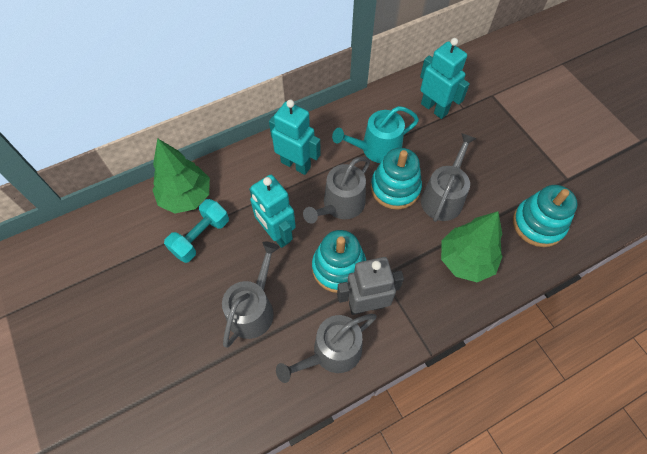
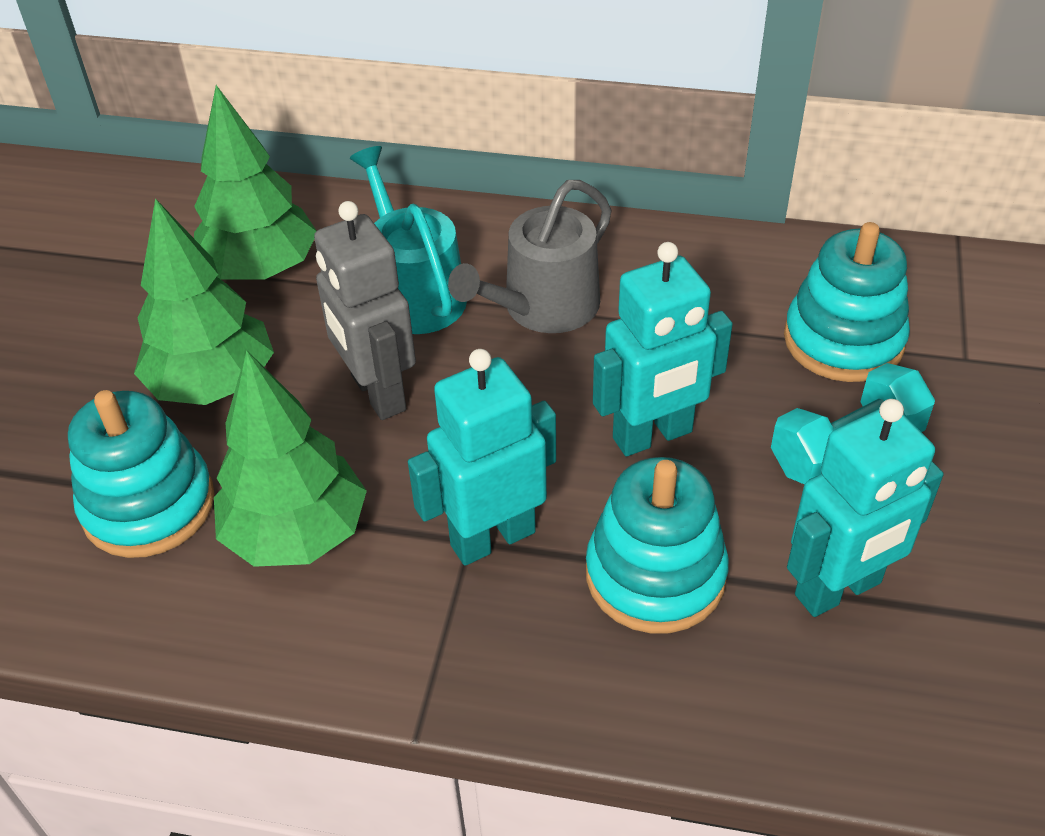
green tree: 2 -> 3
grey watering can: 4 -> 1

